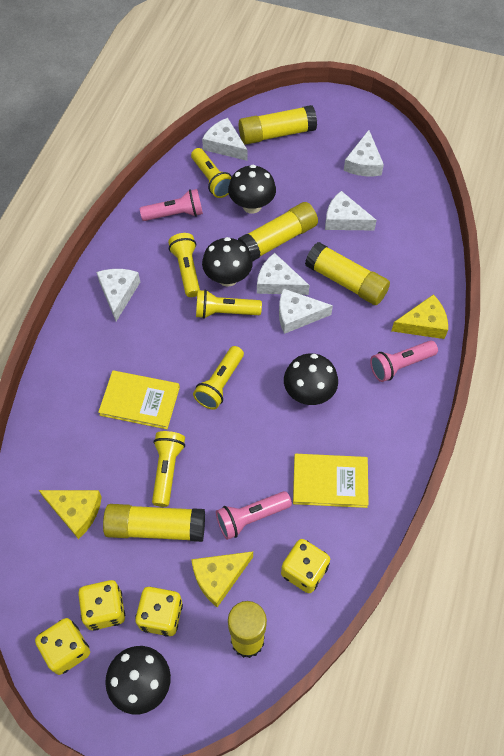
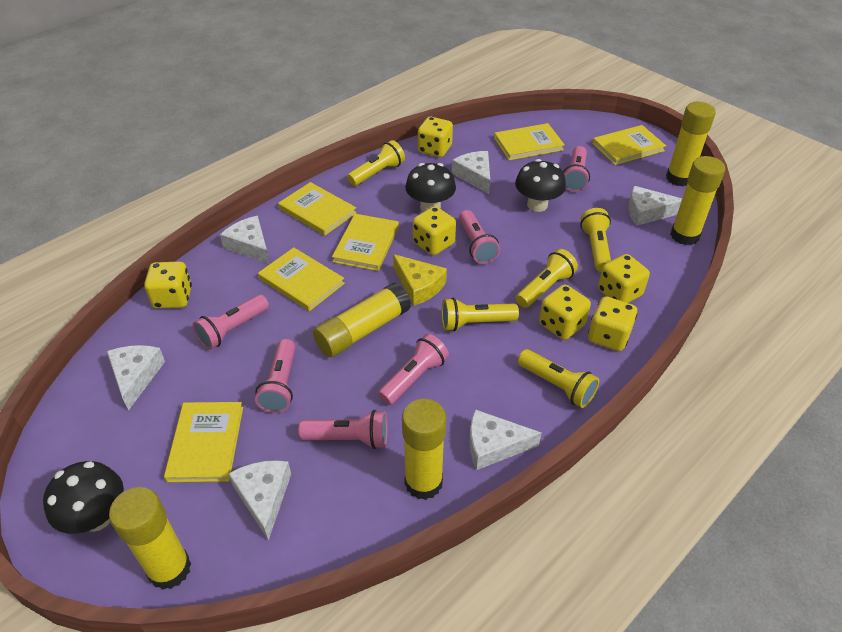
black mushroom: 4 -> 3
pink flashlight: 3 -> 6
yellow book: 2 -> 6
yellow cheese: 3 -> 1
yellow dice: 4 -> 6

